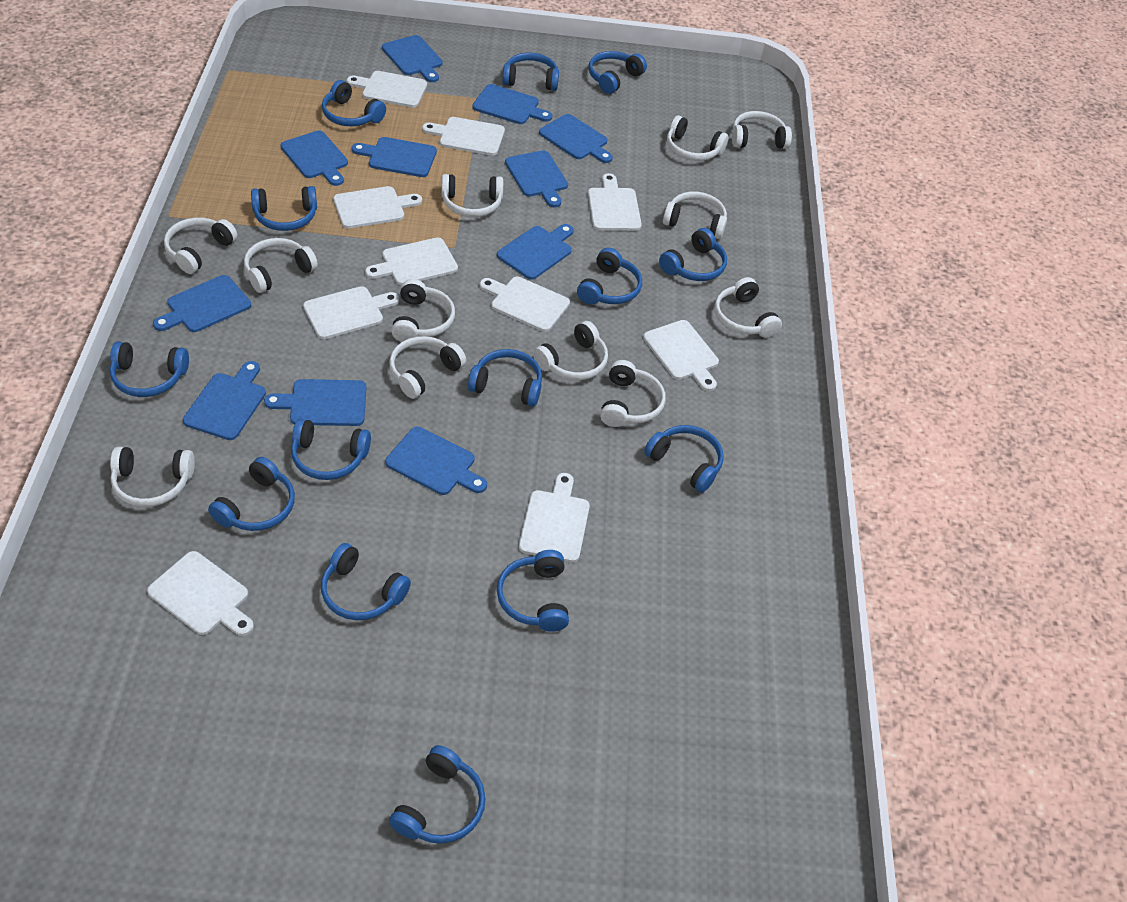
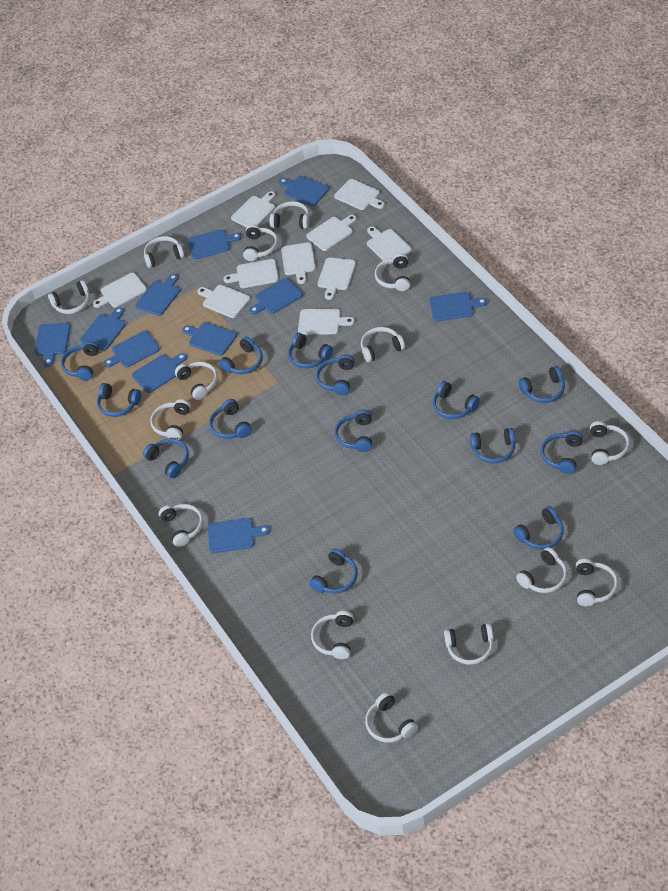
white headphones: 12 -> 15

